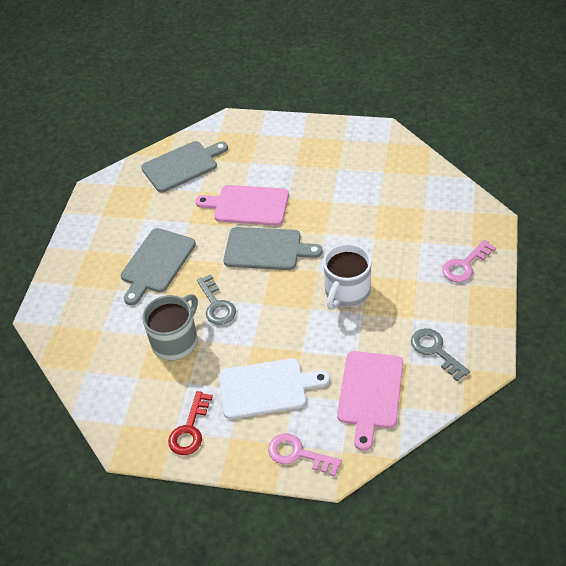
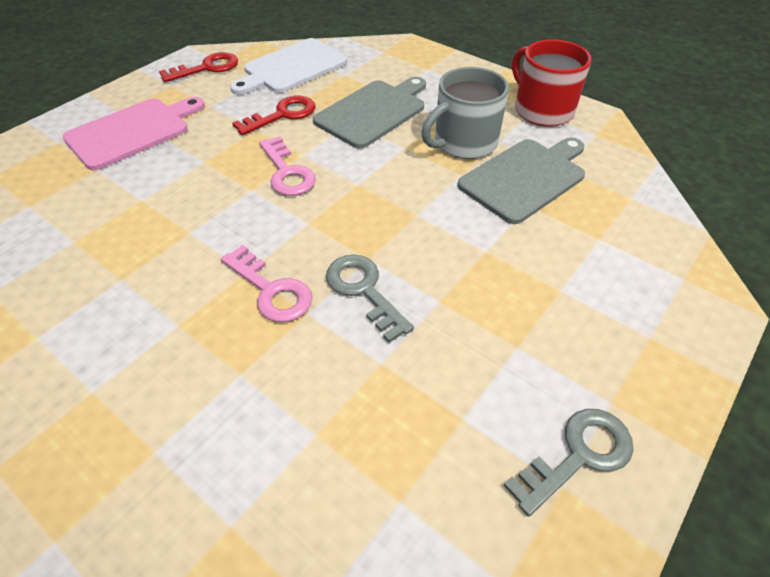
grey cutting board: 3 -> 2
pink cutting board: 2 -> 1
red key: 1 -> 2
red mug: 0 -> 1
white mug: 1 -> 0

